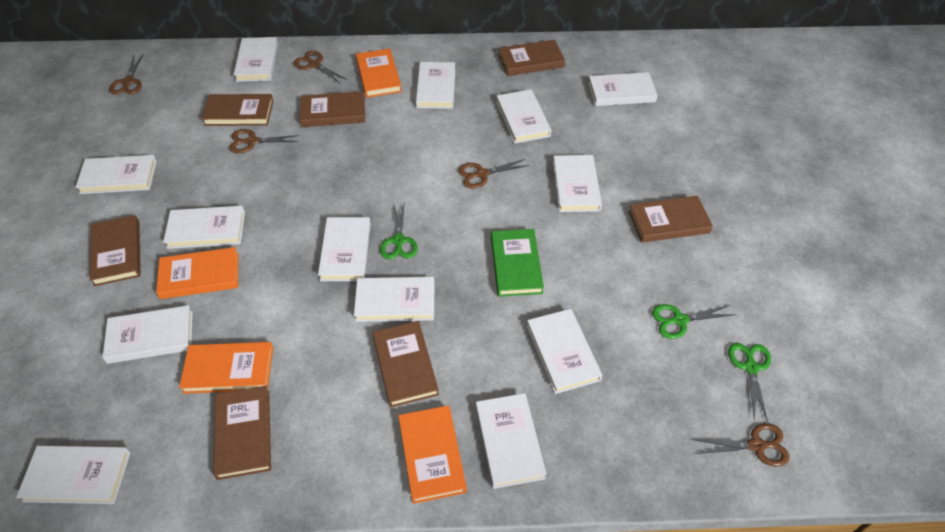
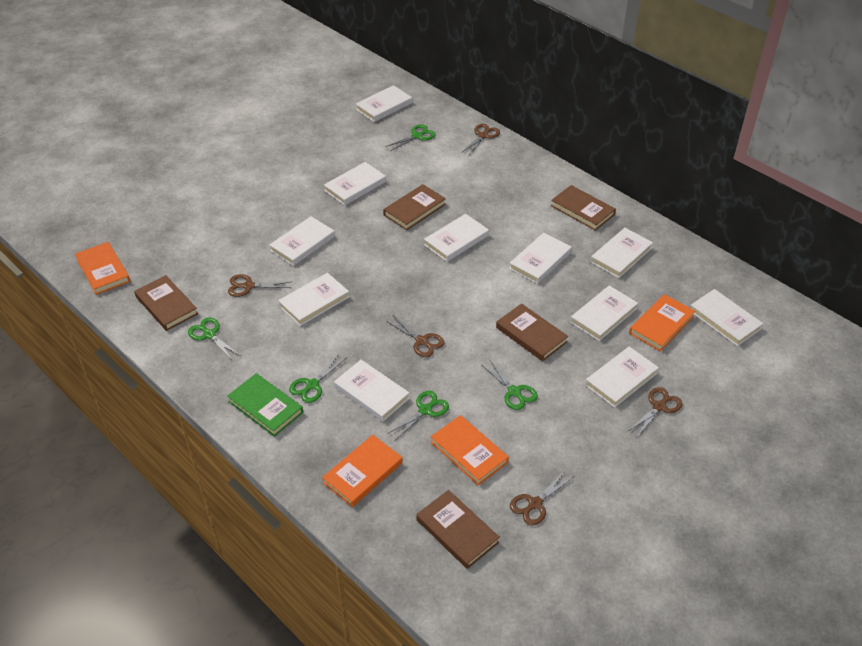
brown book: 7 -> 5
green scissors: 3 -> 5
white book: 13 -> 11

